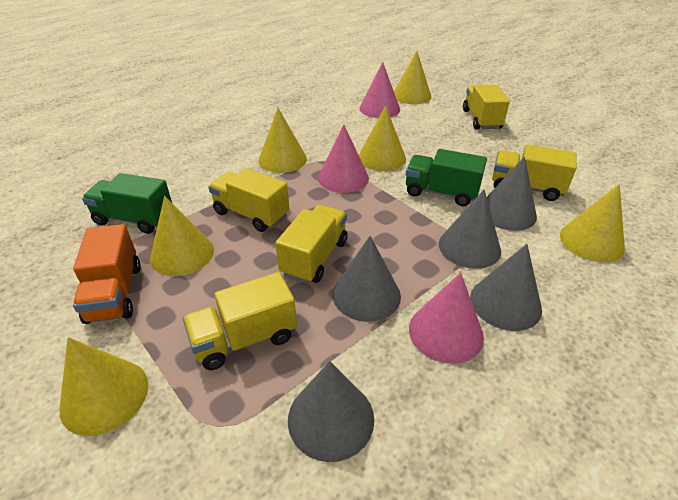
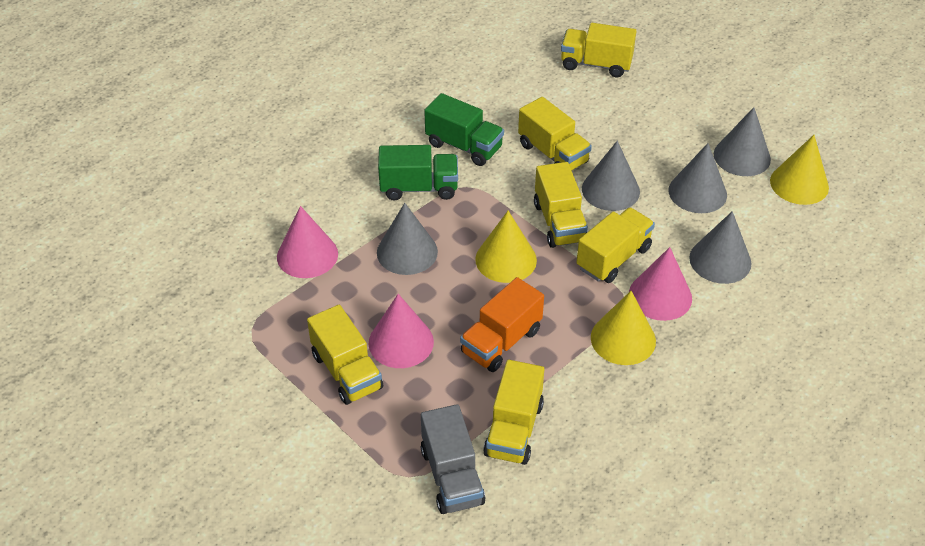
grey truck: 0 -> 1
yellow cone: 6 -> 3
yellow truck: 5 -> 6

